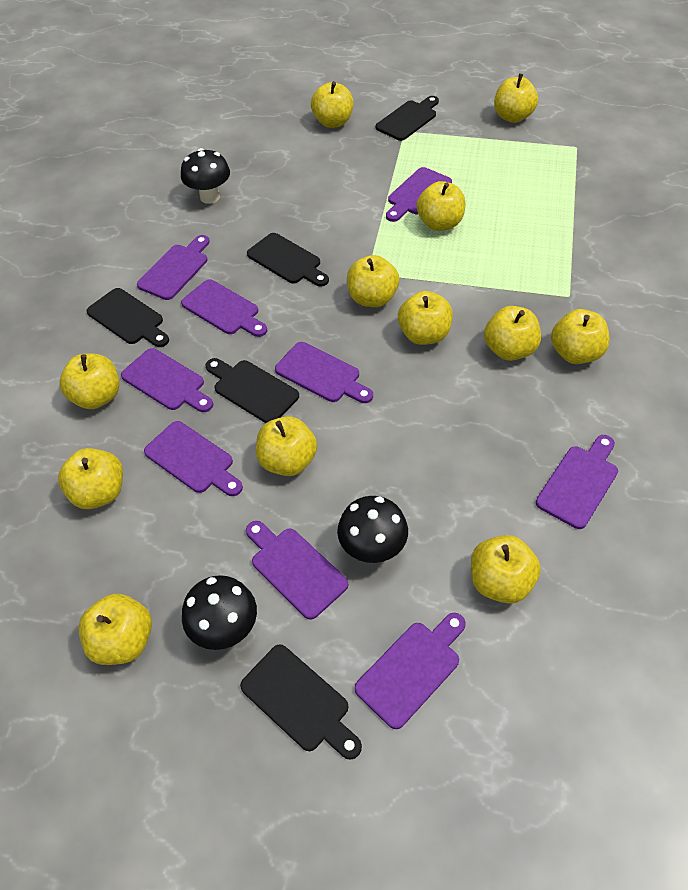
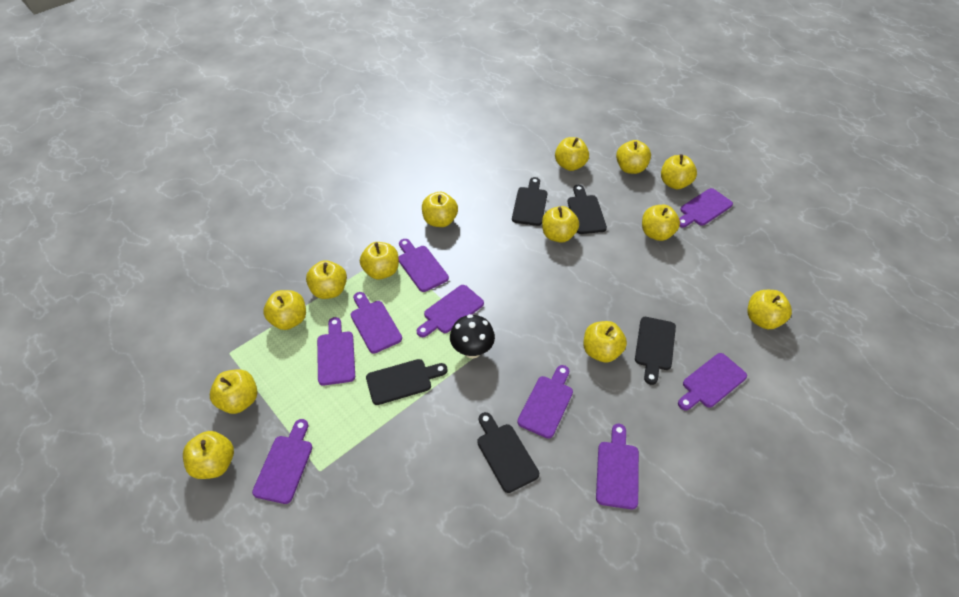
black mushroom: 3 -> 1
yellow apple: 12 -> 13

